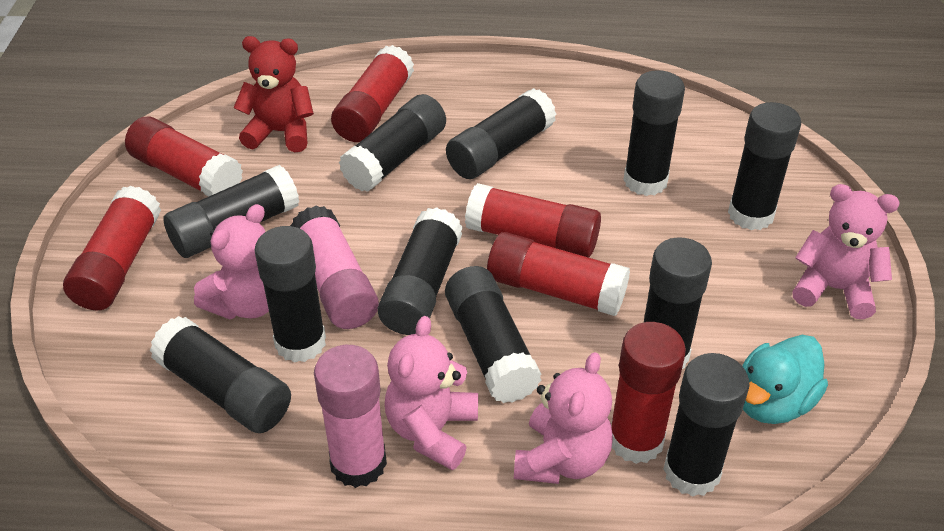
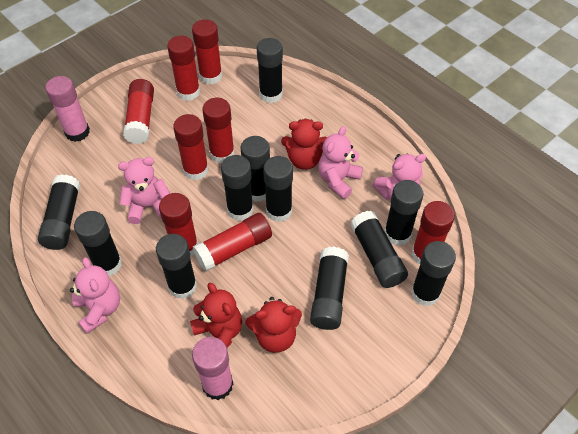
red glue stick: 6 -> 8
red teddy bear: 1 -> 3
turquoise duck: 1 -> 0

